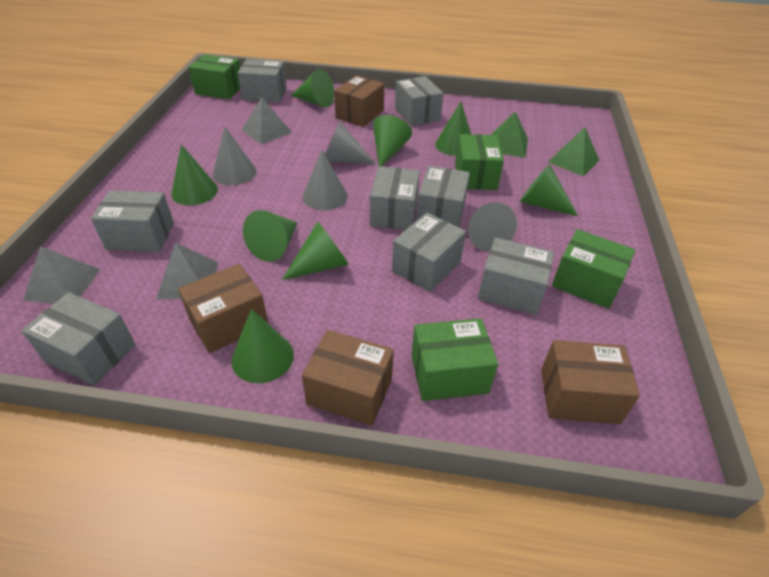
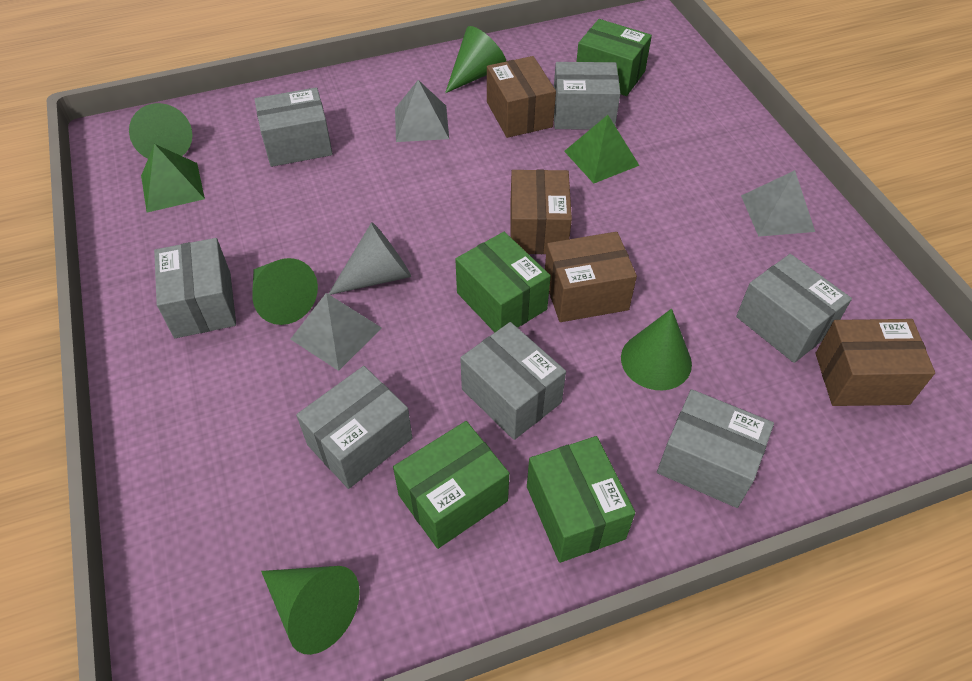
green cone: 8 -> 5
grey box: 8 -> 7
grey cone: 4 -> 1

